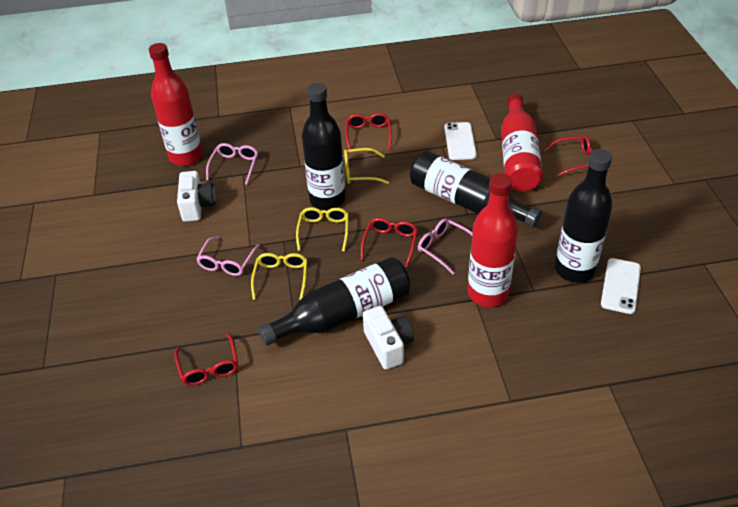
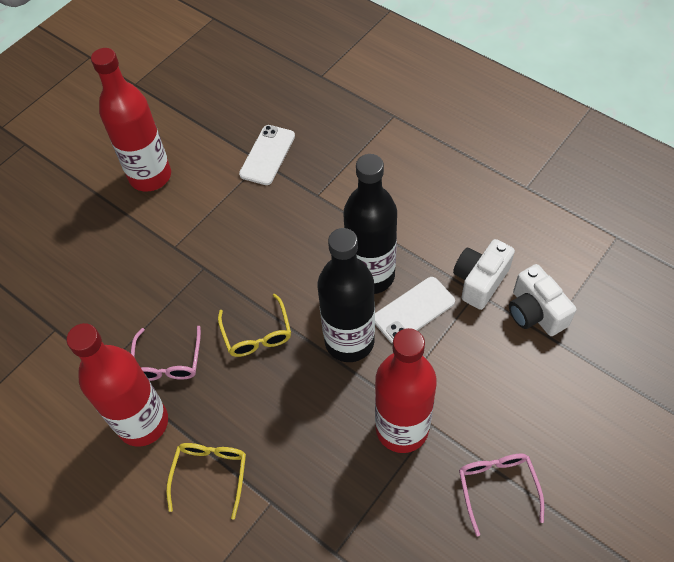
black bottle: 4 -> 2
pink glasses: 3 -> 2
red glasses: 4 -> 0
yellow glasses: 3 -> 2

